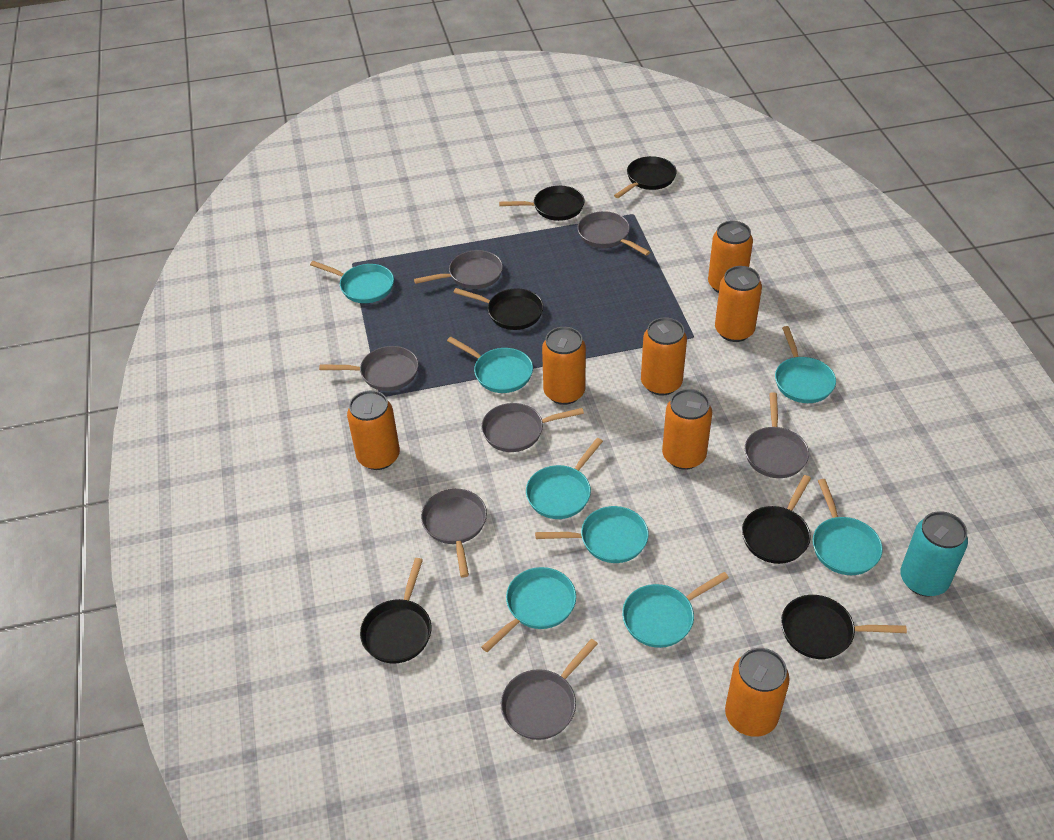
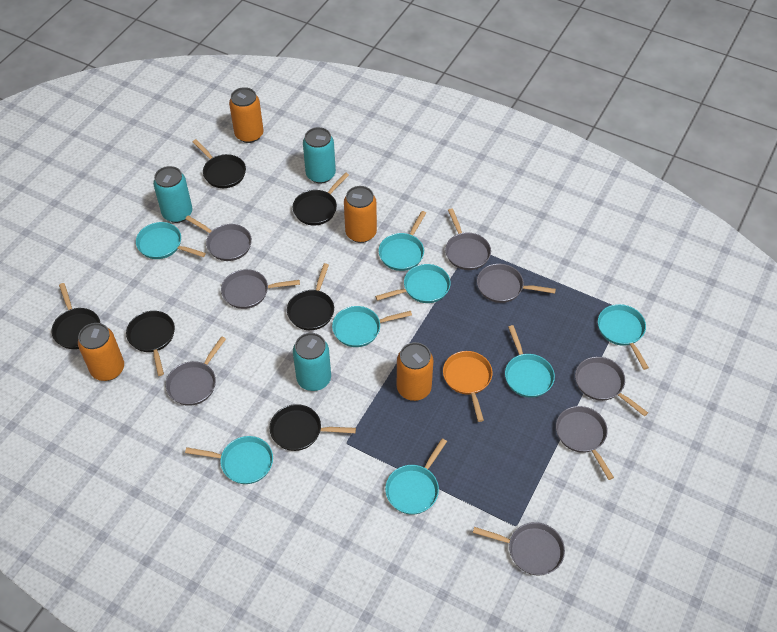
grey pan: 7 -> 8
orange can: 7 -> 4
orange pan: 0 -> 1
turquoise can: 1 -> 3

